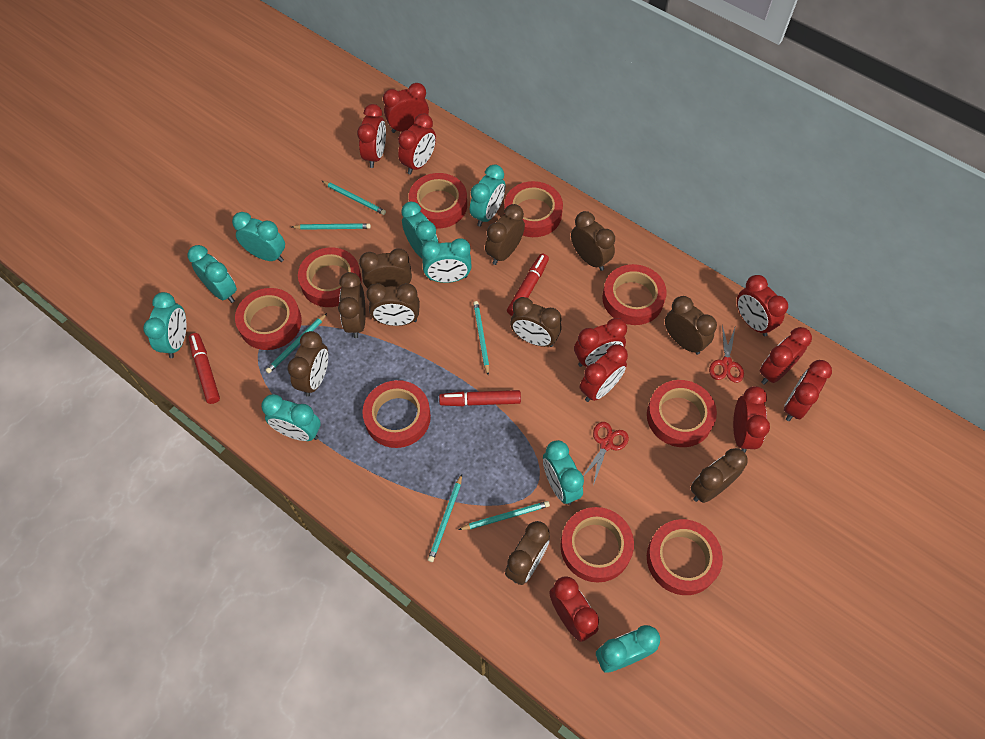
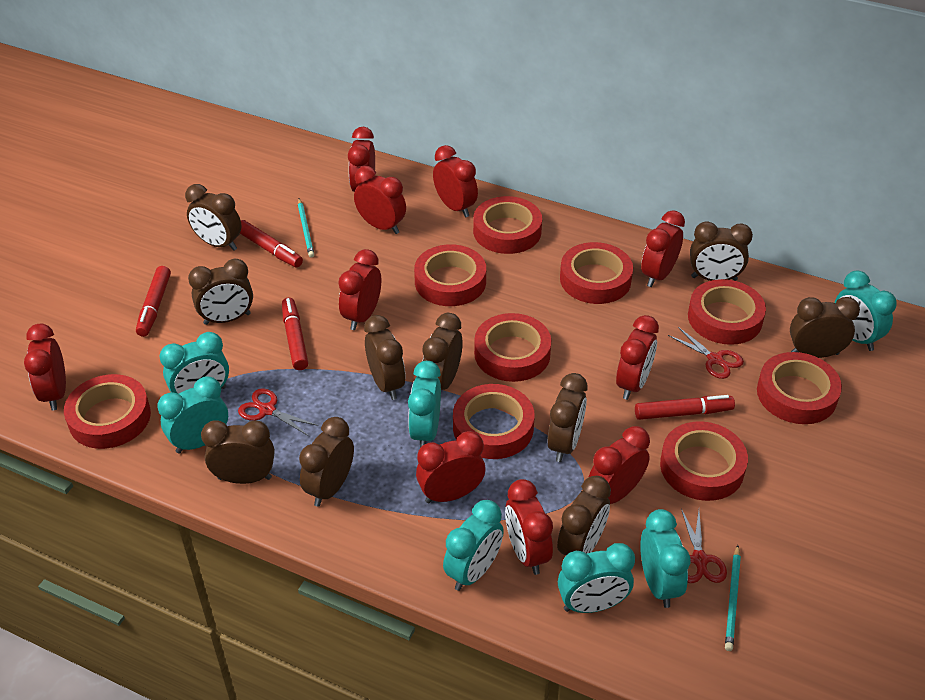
red marker: 3 -> 4
red scissors: 2 -> 3
turquoise clock: 9 -> 7
turquoise pencil: 6 -> 2

